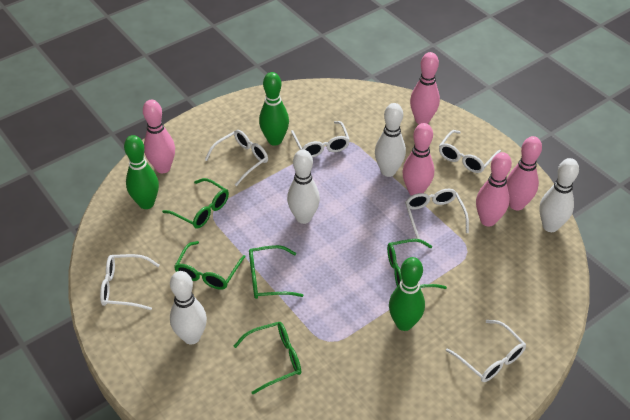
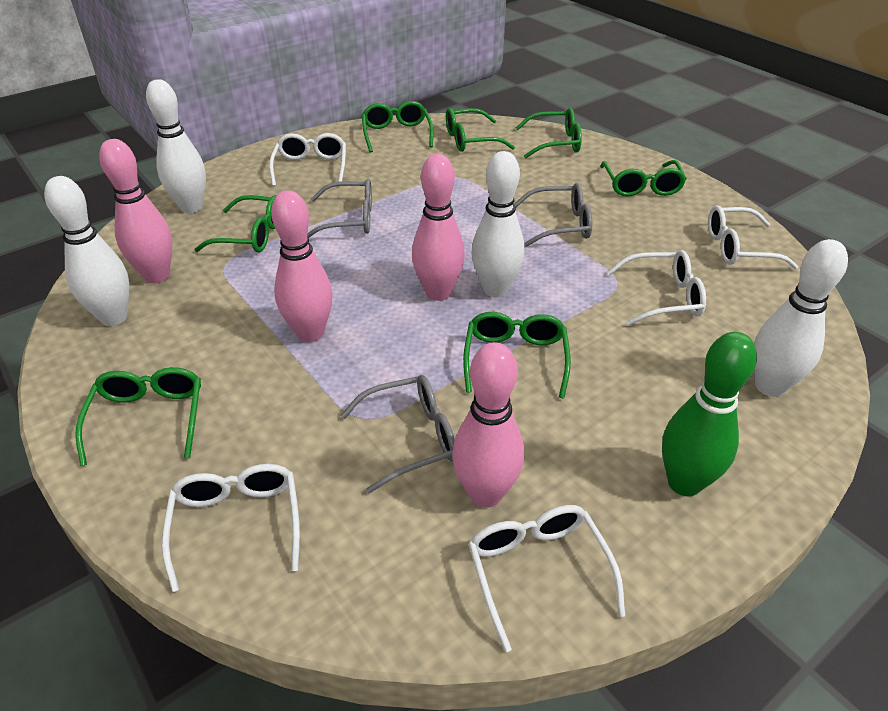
green bowling pin: 3 -> 1
green glasses: 5 -> 7
grey glasses: 0 -> 3
pink bowling pin: 5 -> 4
white glasses: 6 -> 5

